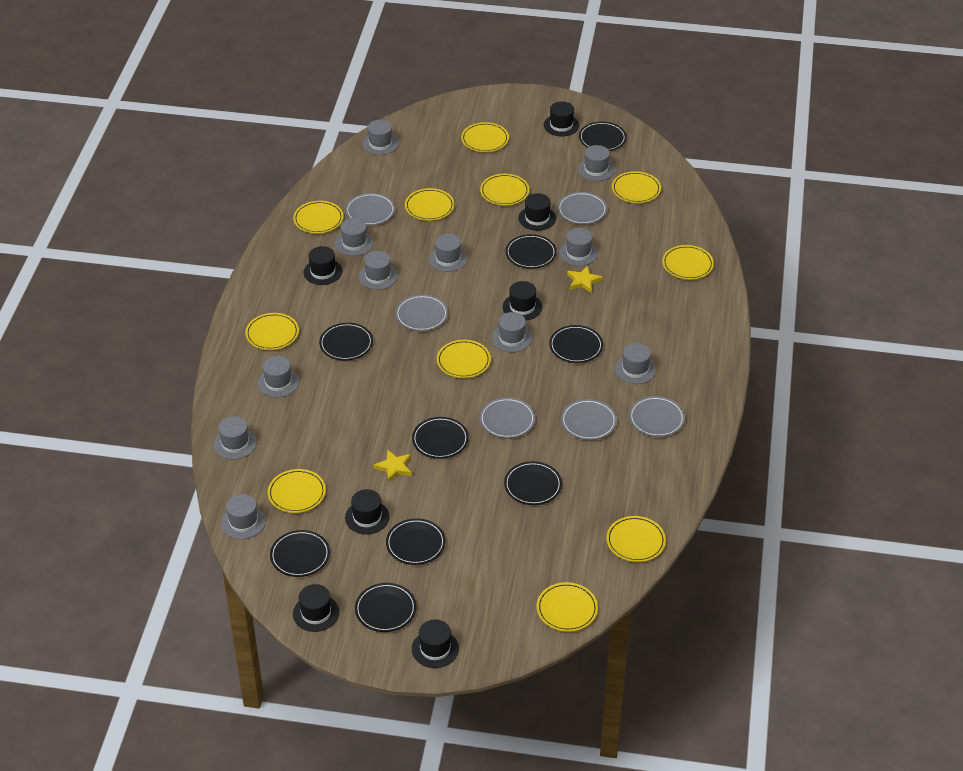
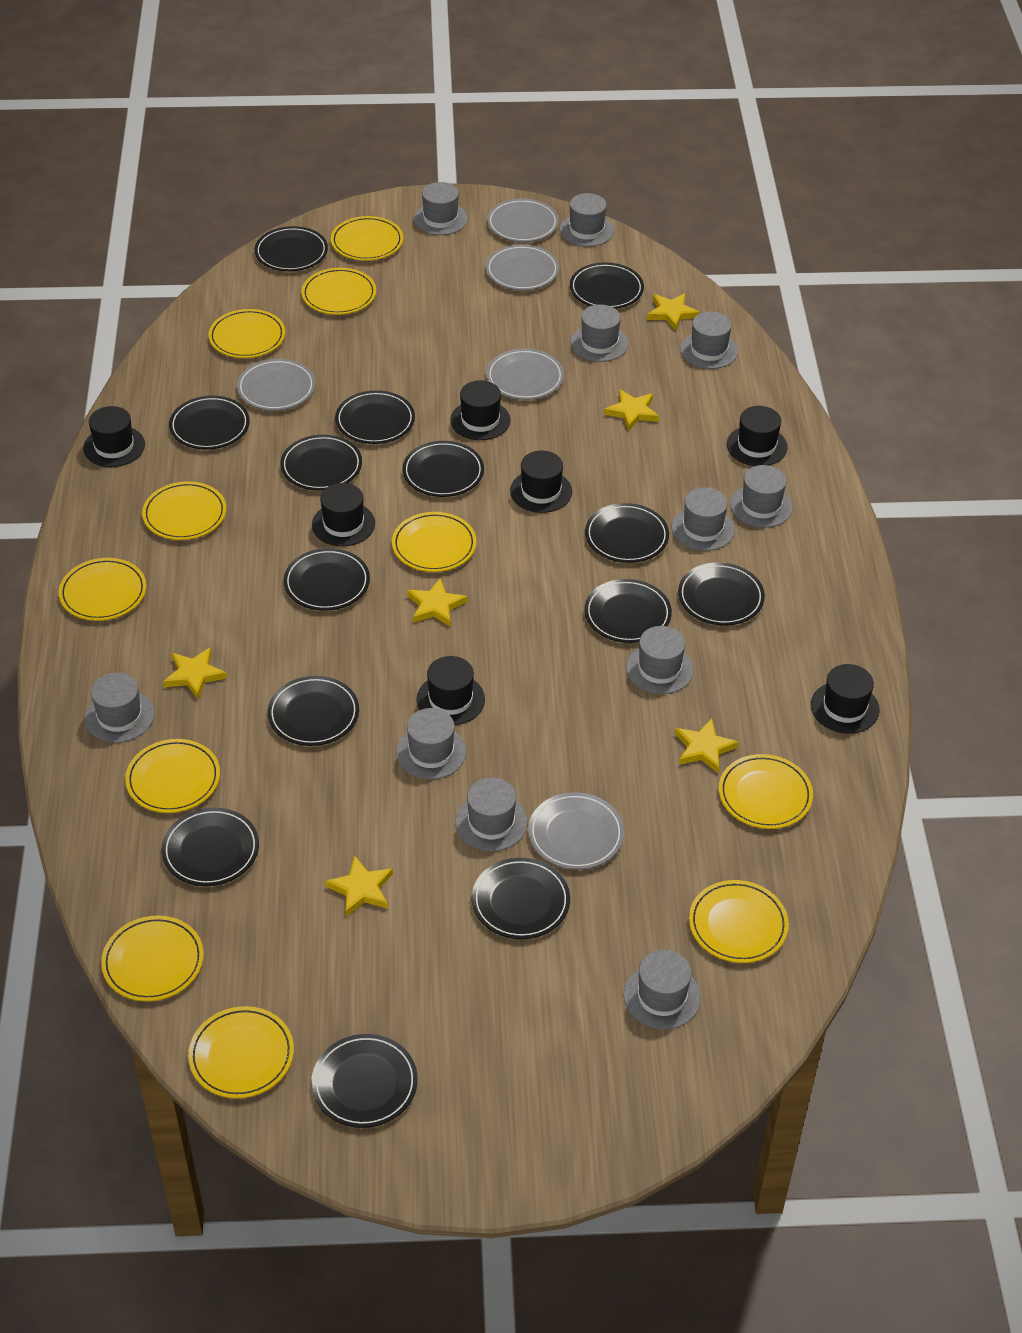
black plate: 9 -> 14
grey plate: 6 -> 5
yellow star: 2 -> 6

